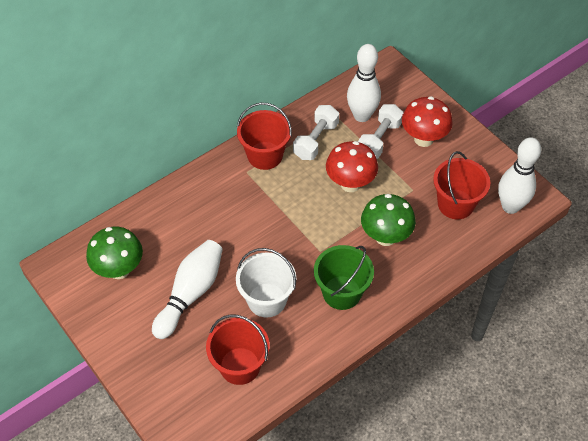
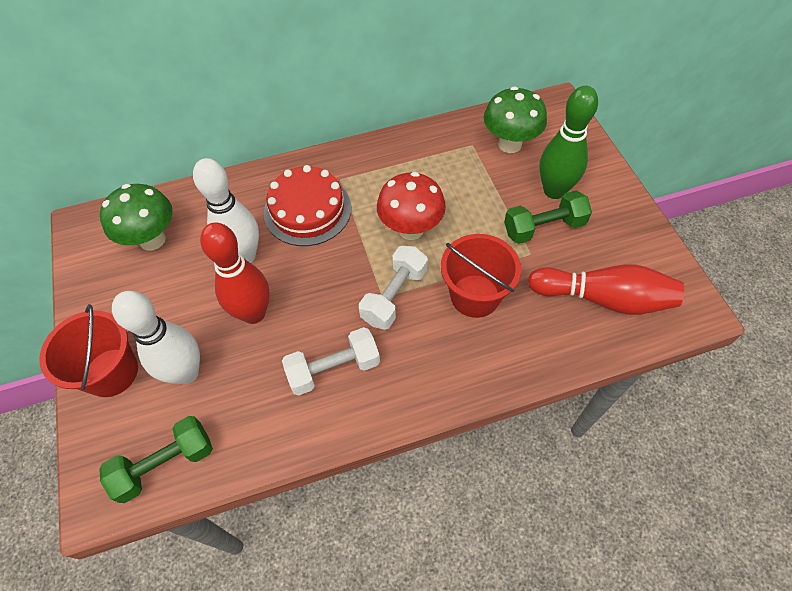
green bowling pin: 0 -> 1
green bucket: 1 -> 0
green dumbbell: 0 -> 2
red bowling pin: 0 -> 2
red bucket: 3 -> 2
red cake: 0 -> 1
red mushroom: 2 -> 1
white bowling pin: 3 -> 2
white bucket: 1 -> 0

